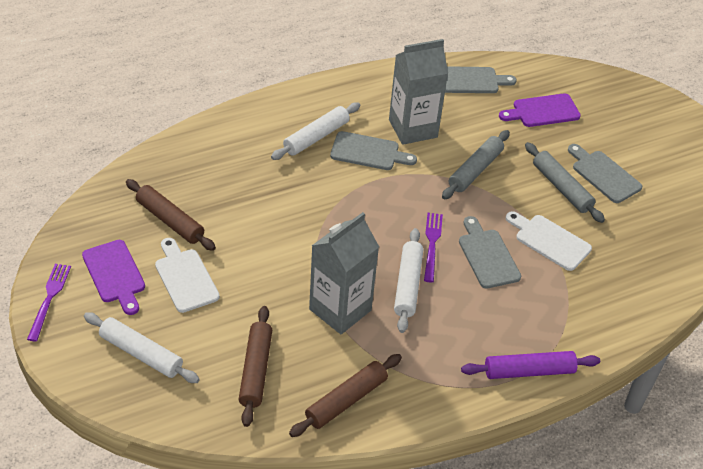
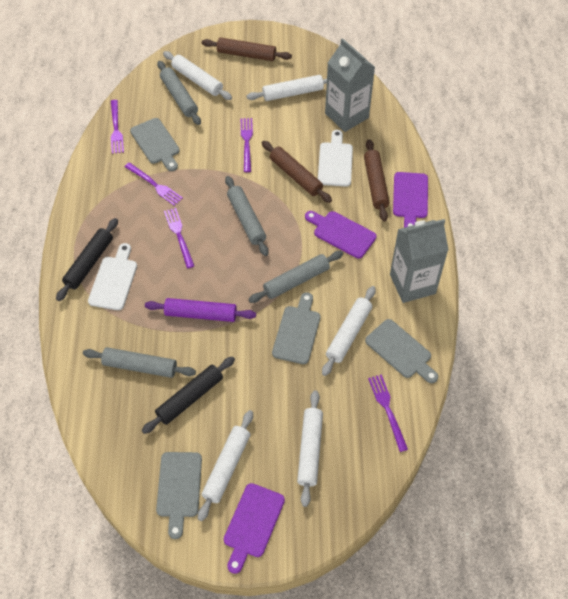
black rolling pin: 0 -> 2
grey rolling pin: 2 -> 4
purple cutting board: 2 -> 3
purple fork: 2 -> 5
white rolling pin: 3 -> 5

